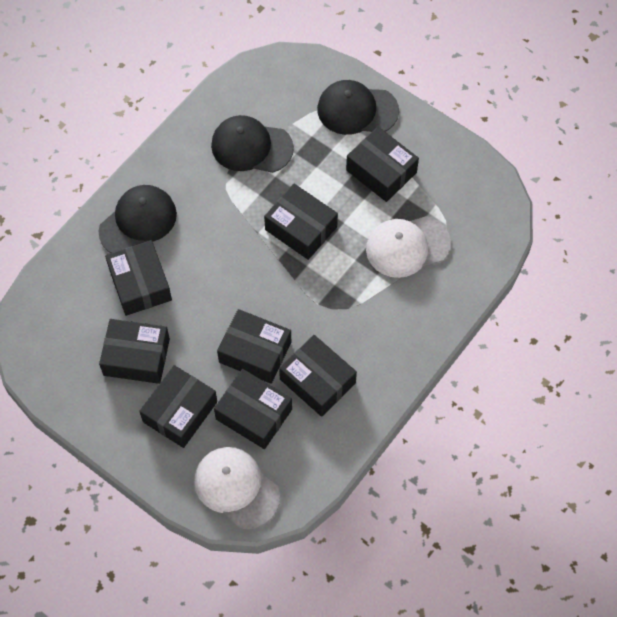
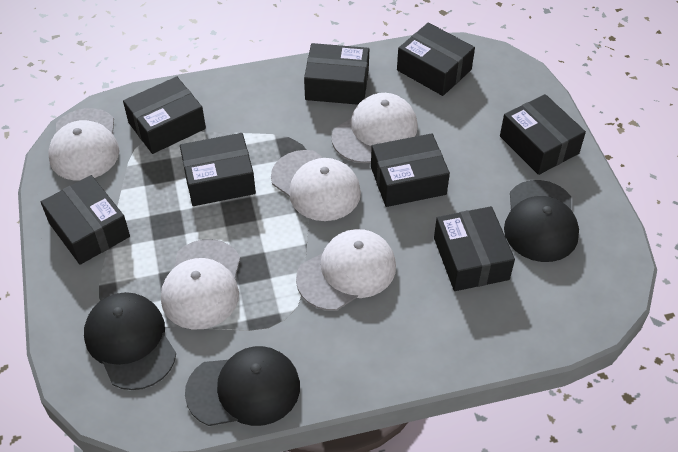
white cap: 2 -> 5

